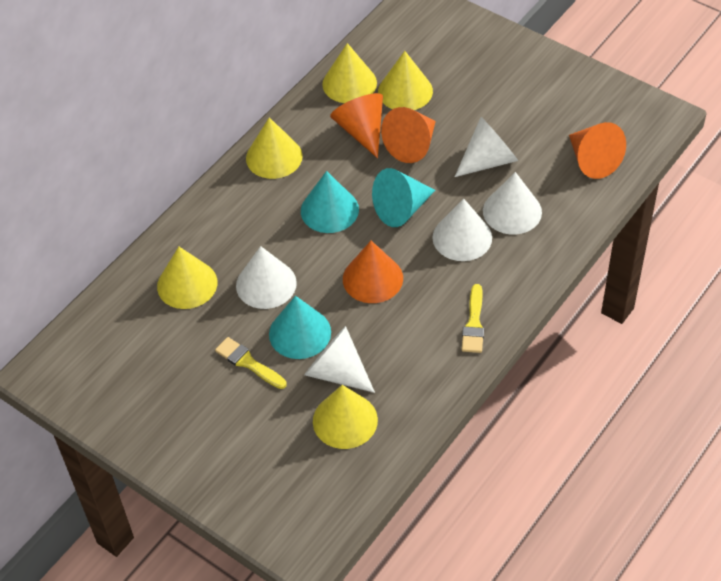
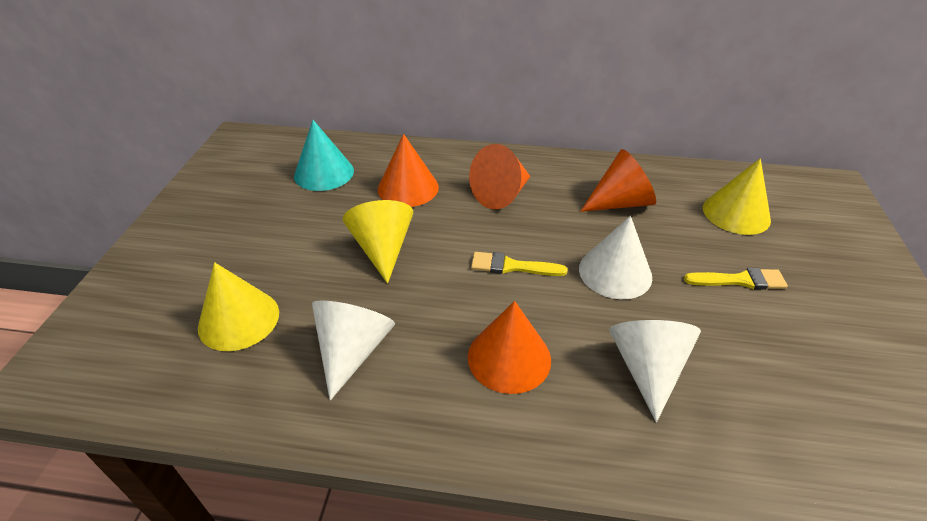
turquoise cone: 3 -> 1
white cone: 5 -> 3
yellow cone: 5 -> 3

